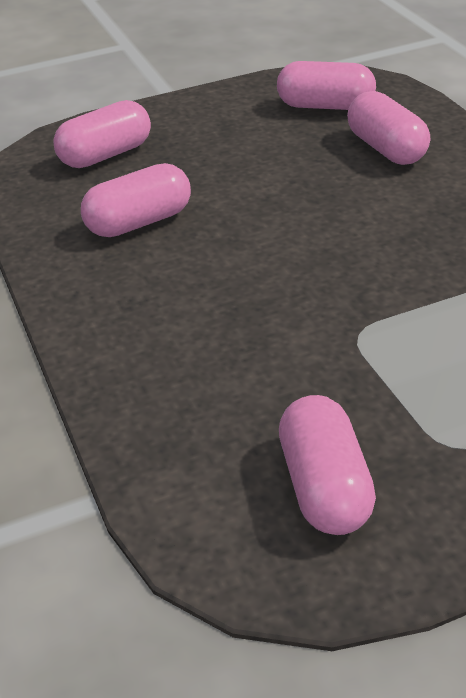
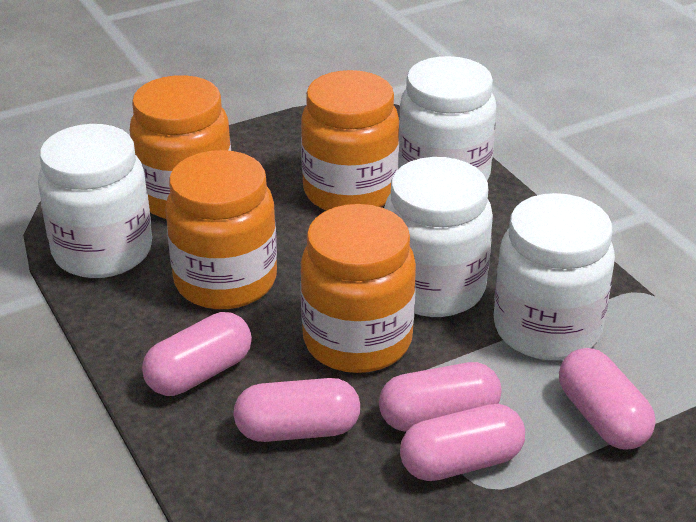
orange jar: 0 -> 4
white jar: 0 -> 4

